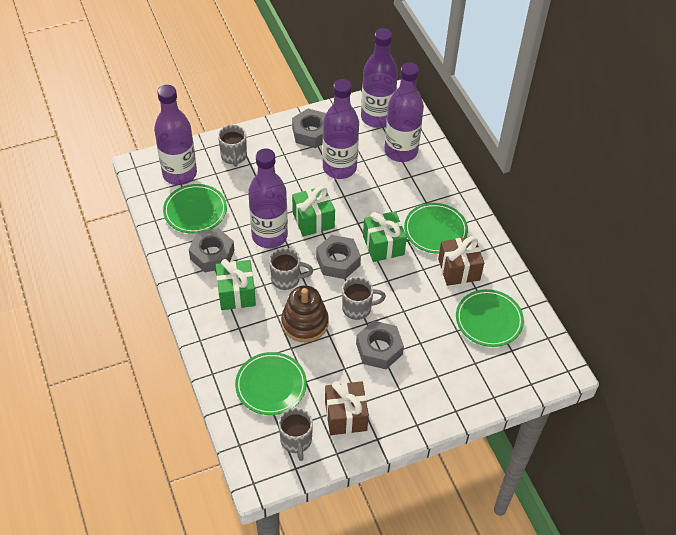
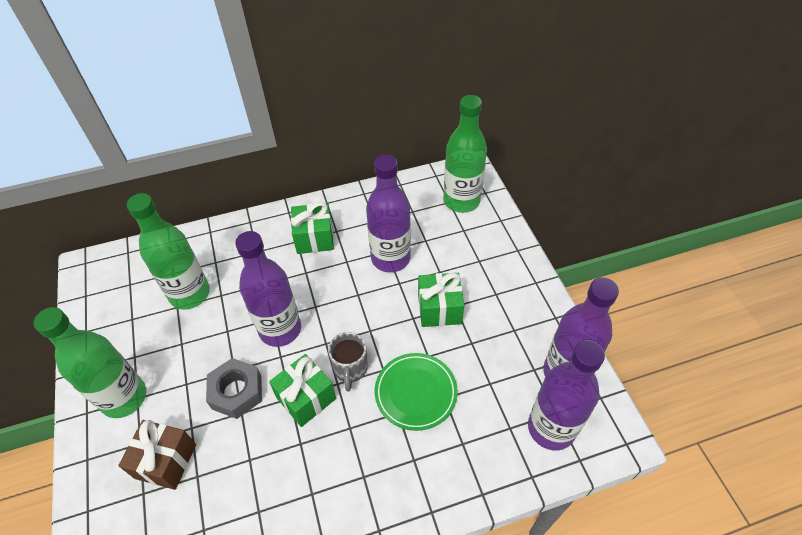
brown gift: 2 -> 1
brown stacking toy: 1 -> 0
green bottle: 0 -> 3
green plate: 4 -> 1
grey mug: 4 -> 1
grey nut: 4 -> 1
purple bottle: 5 -> 4

